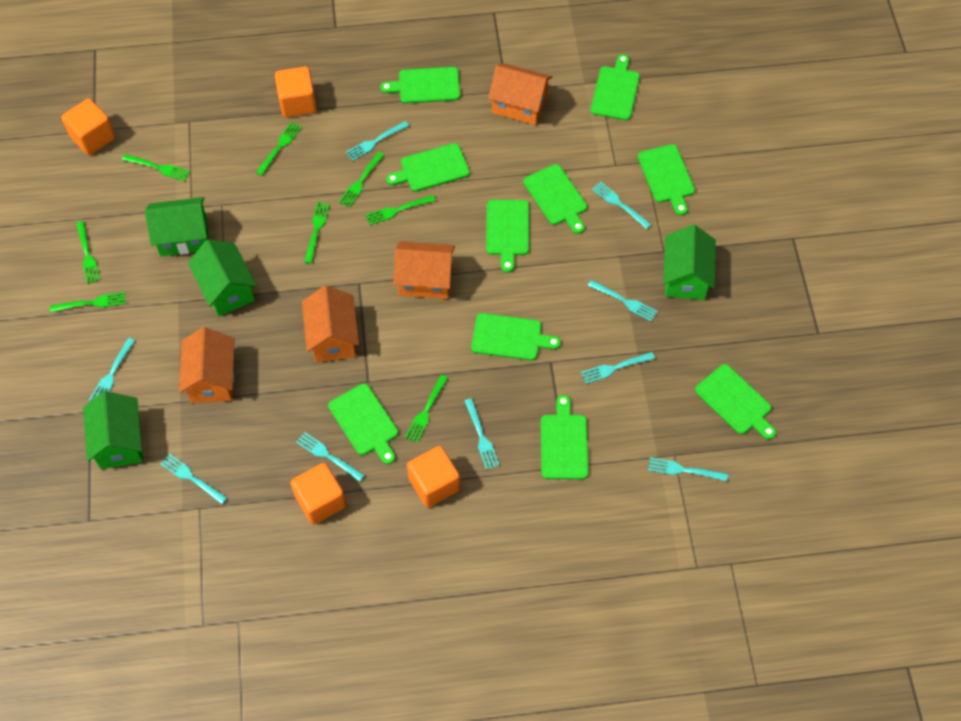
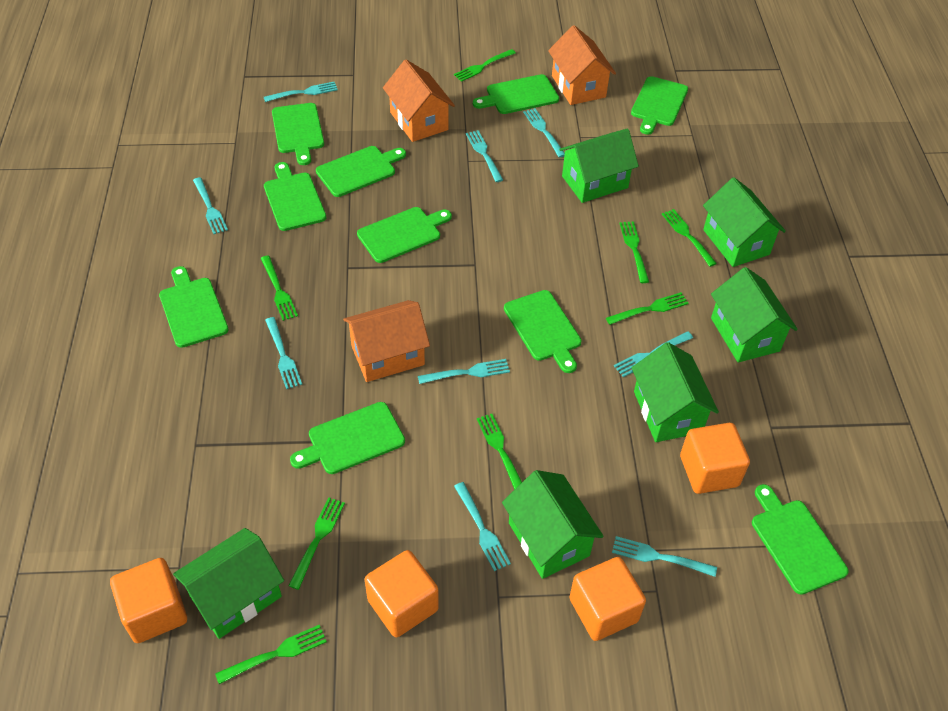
green house: 4 -> 6
orange house: 4 -> 3

